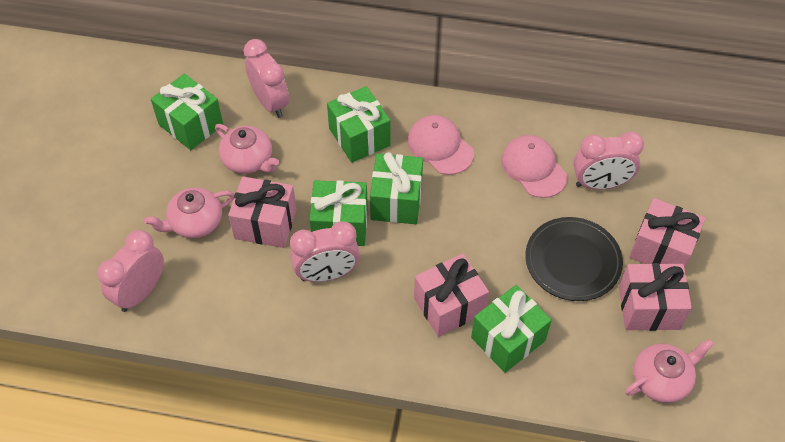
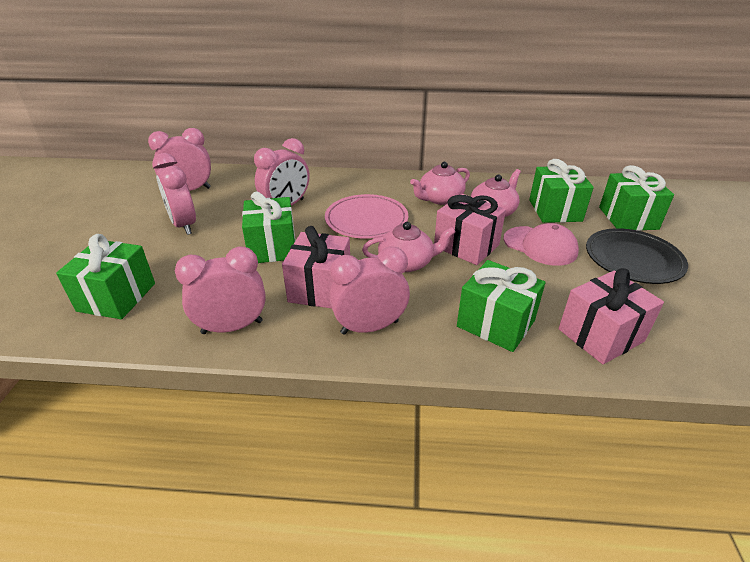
pink cap: 2 -> 1
pink clock: 4 -> 5
pink gift: 4 -> 3
pink plate: 0 -> 1

